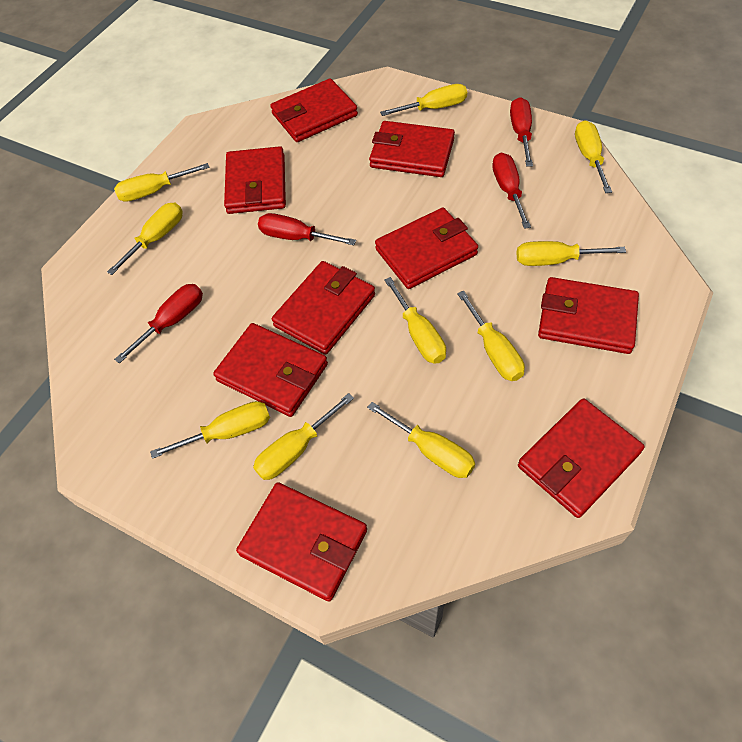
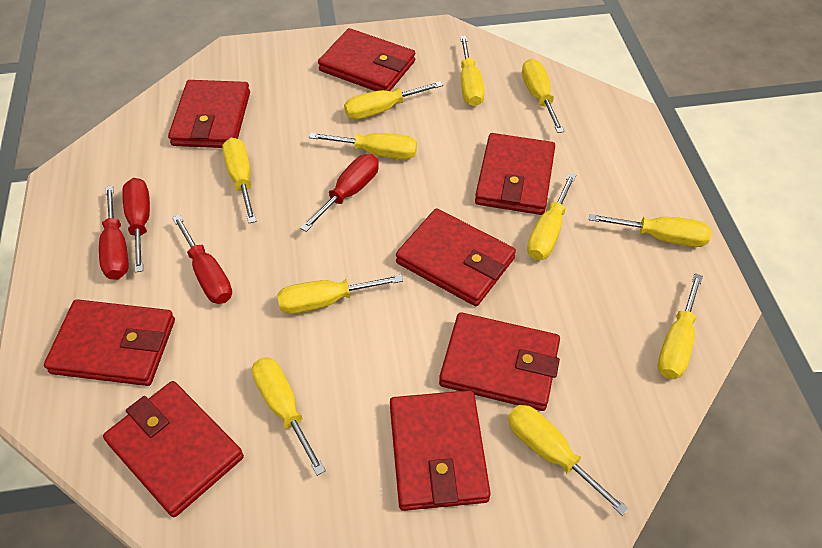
red wallet: 9 -> 8
yellow screwdriver: 10 -> 11

